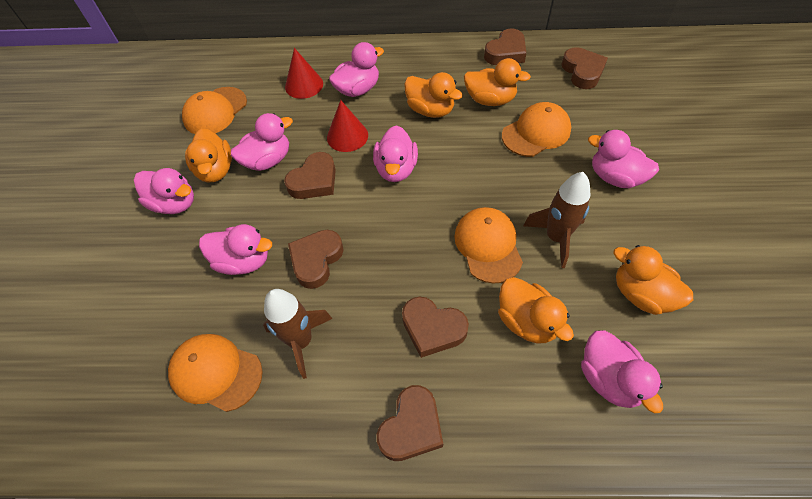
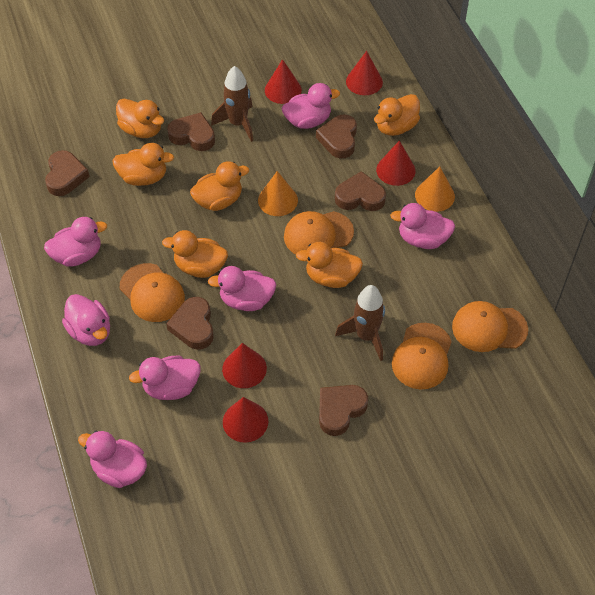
orange cone: 0 -> 2
orange duck: 5 -> 6
red cone: 2 -> 5

